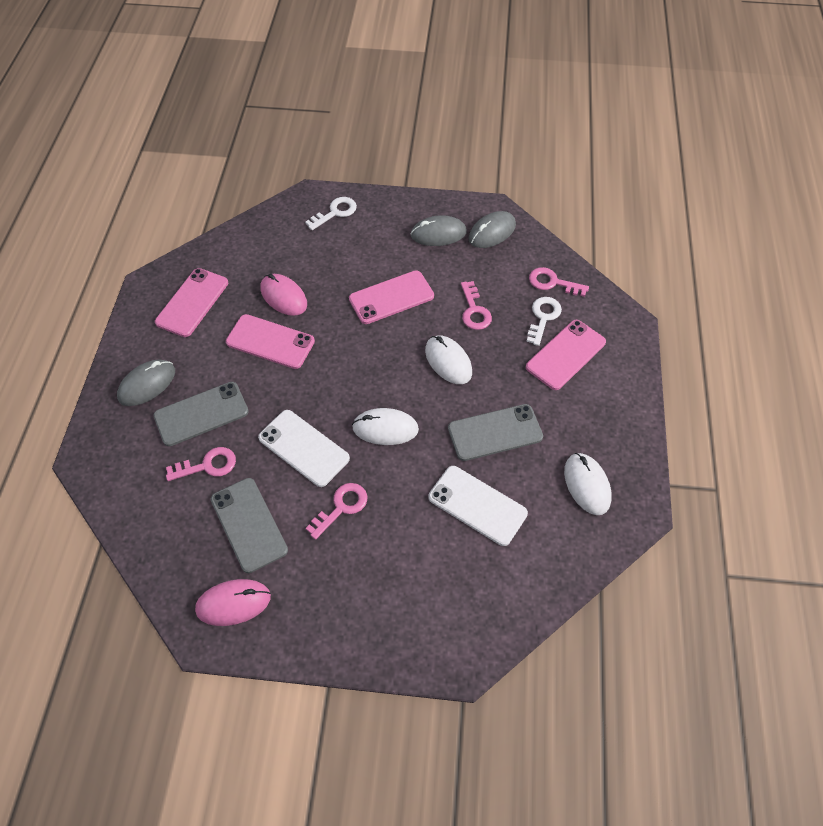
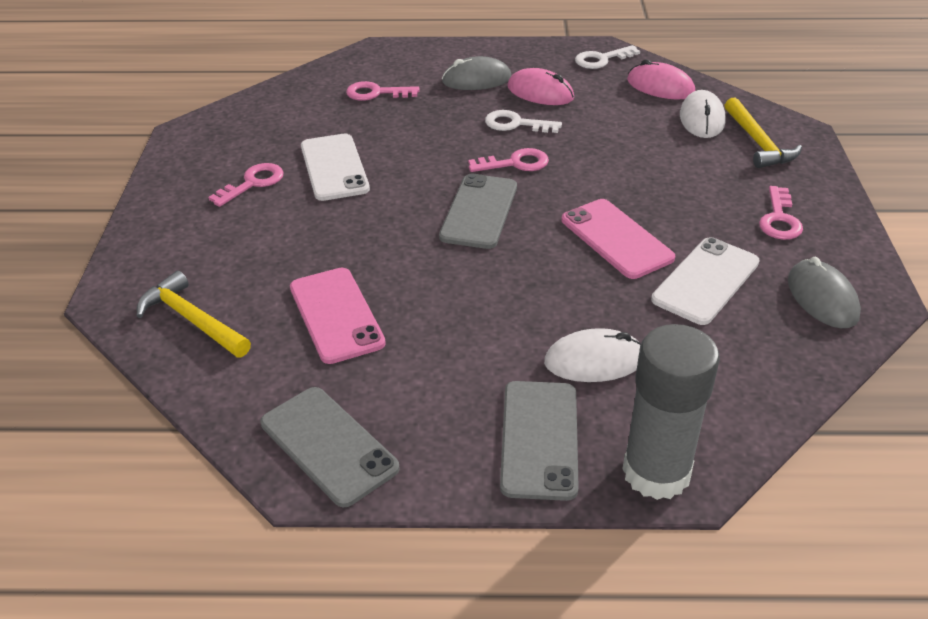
grey glue stick: 0 -> 1
grey mouse: 3 -> 2
pink phone: 4 -> 2
white mouse: 3 -> 2
yellow hammer: 0 -> 2

